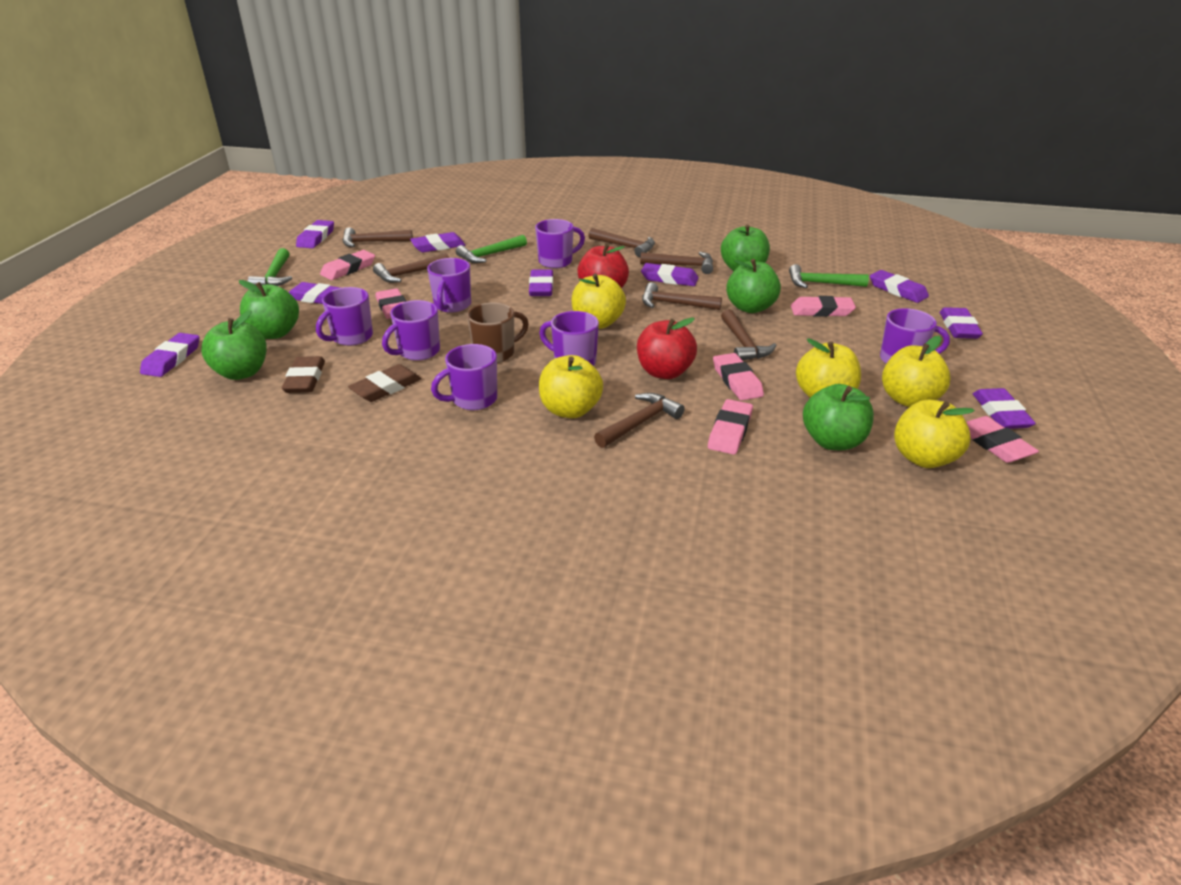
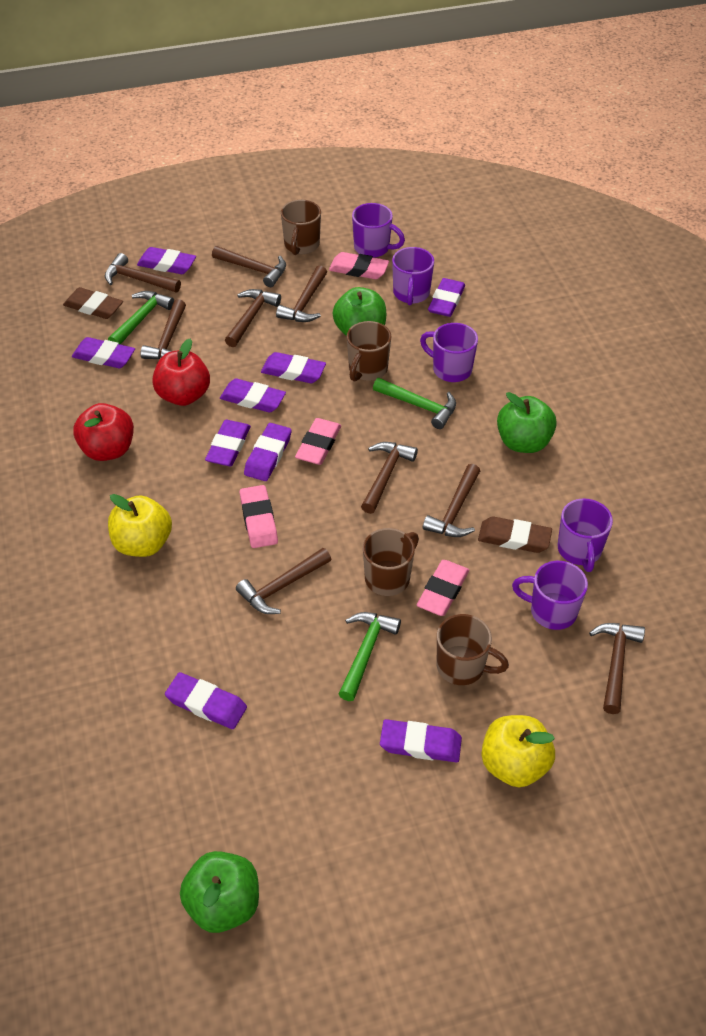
brown hammer: 7 -> 9
brown mug: 1 -> 4
green apple: 5 -> 3
pink eraser: 6 -> 4
purple mug: 7 -> 5
yellow apple: 5 -> 2

